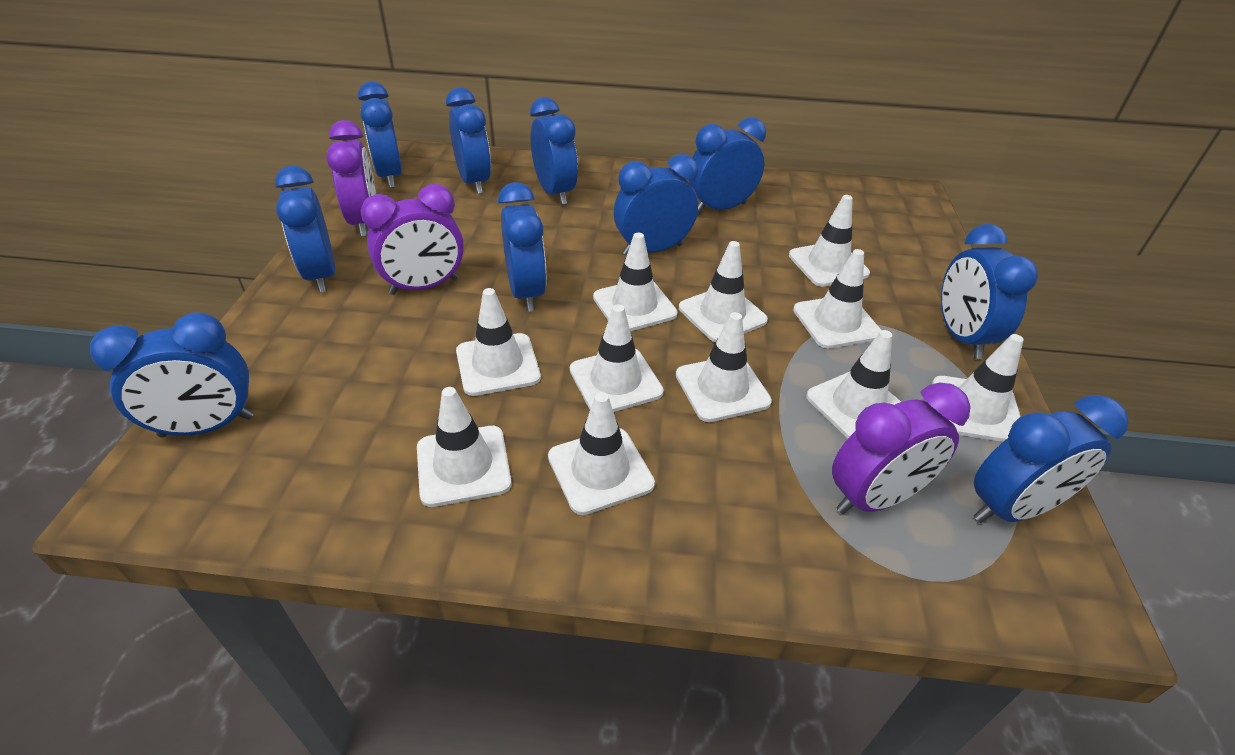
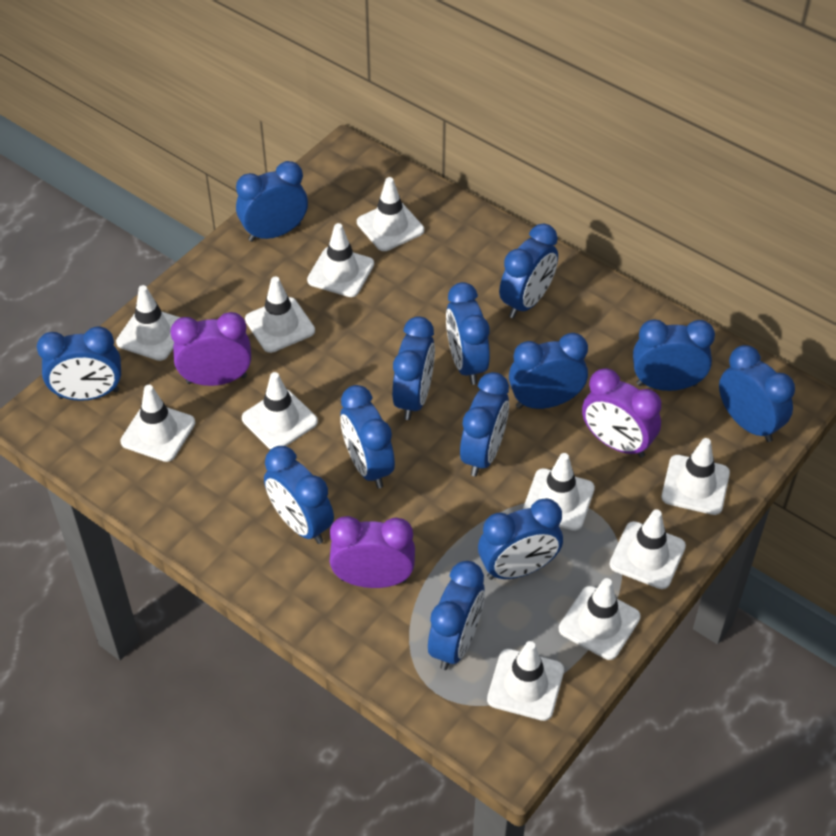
blue clock: 10 -> 13

